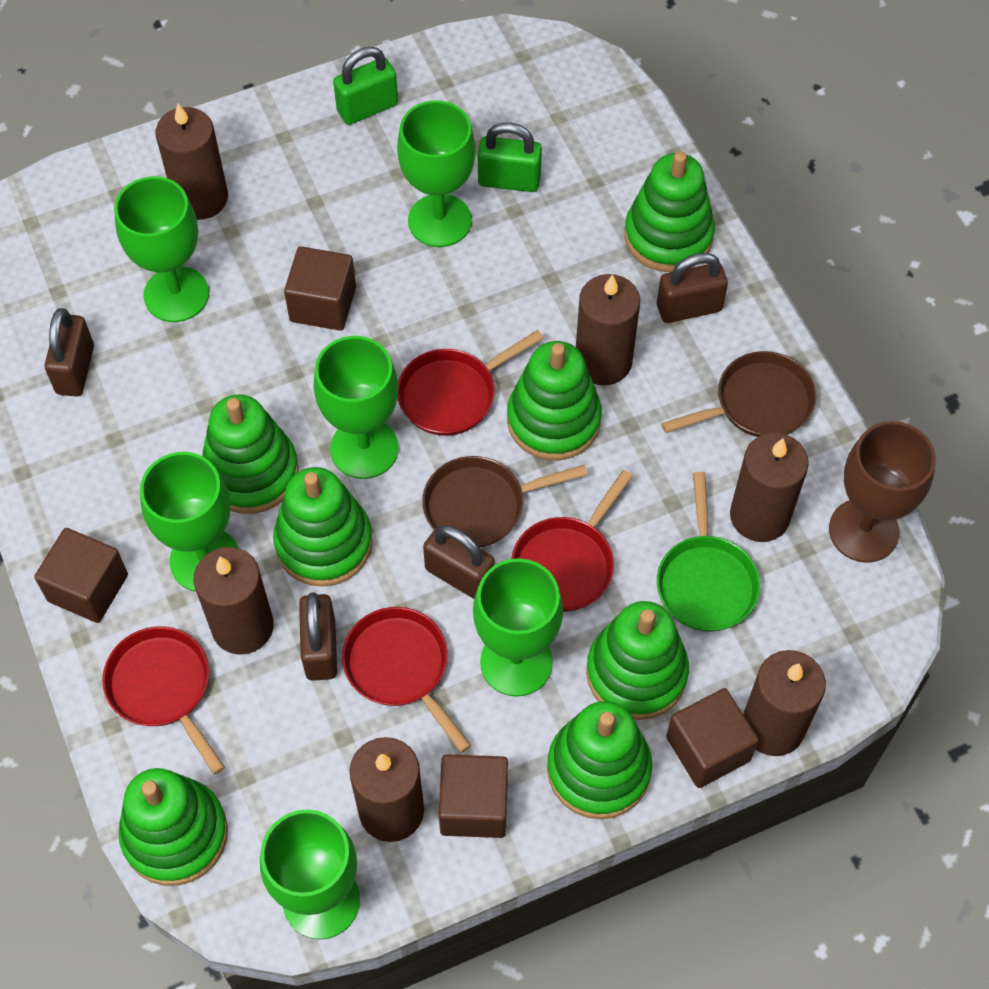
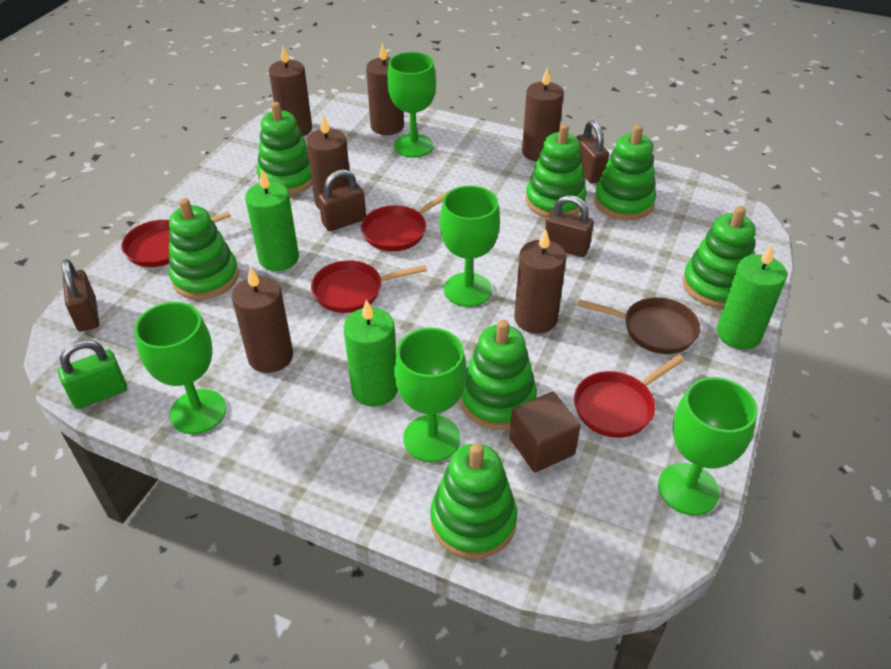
brown cube: 4 -> 1
brown goblet: 1 -> 0
brown pan: 2 -> 1
green candle: 0 -> 3
green goblet: 6 -> 5
green padlock: 2 -> 1
green pan: 1 -> 0

